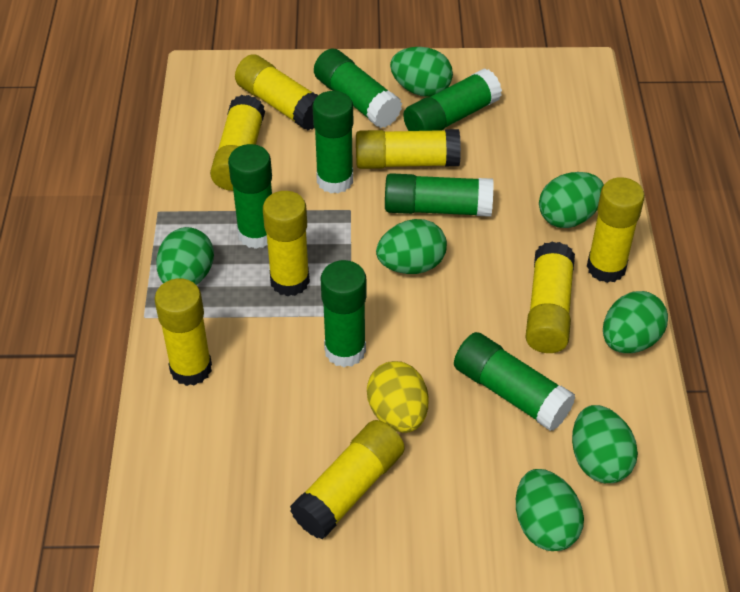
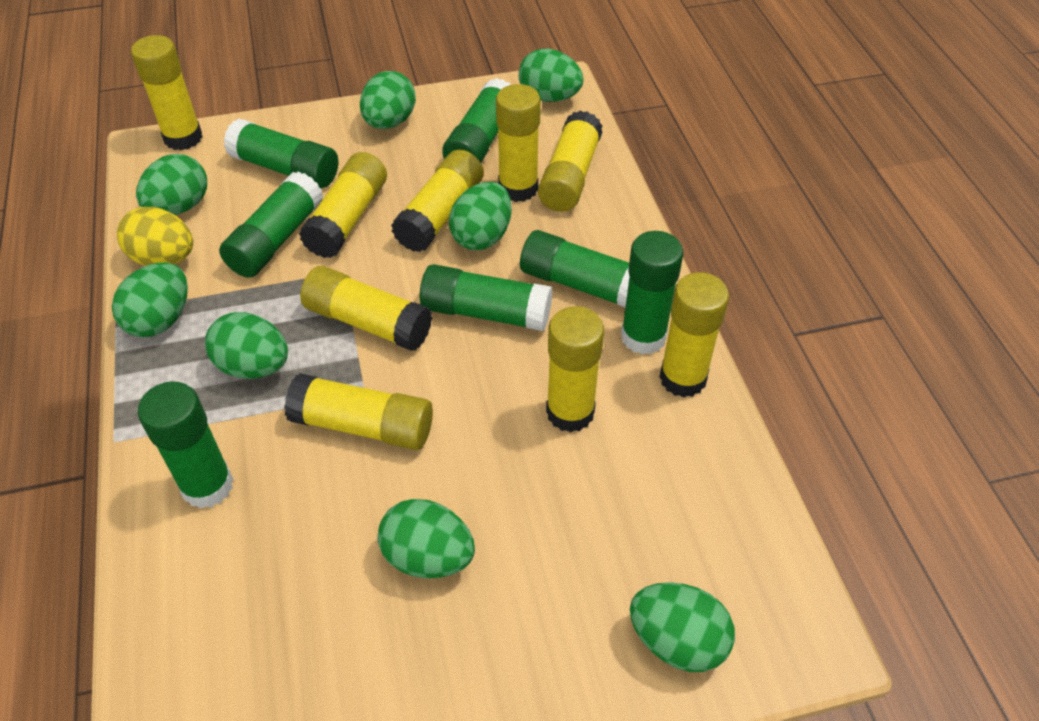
green egg: 7 -> 8
yellow glue stick: 8 -> 9

